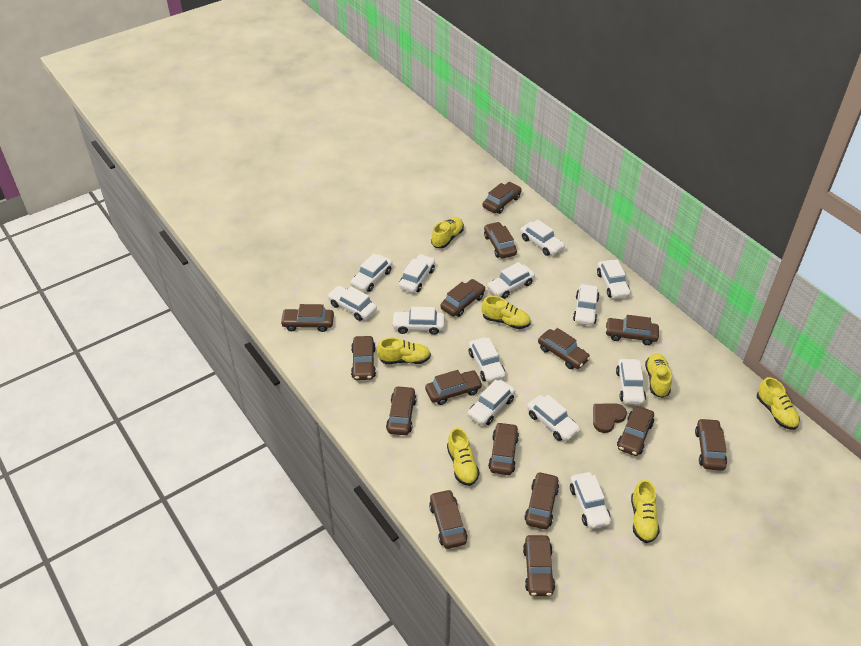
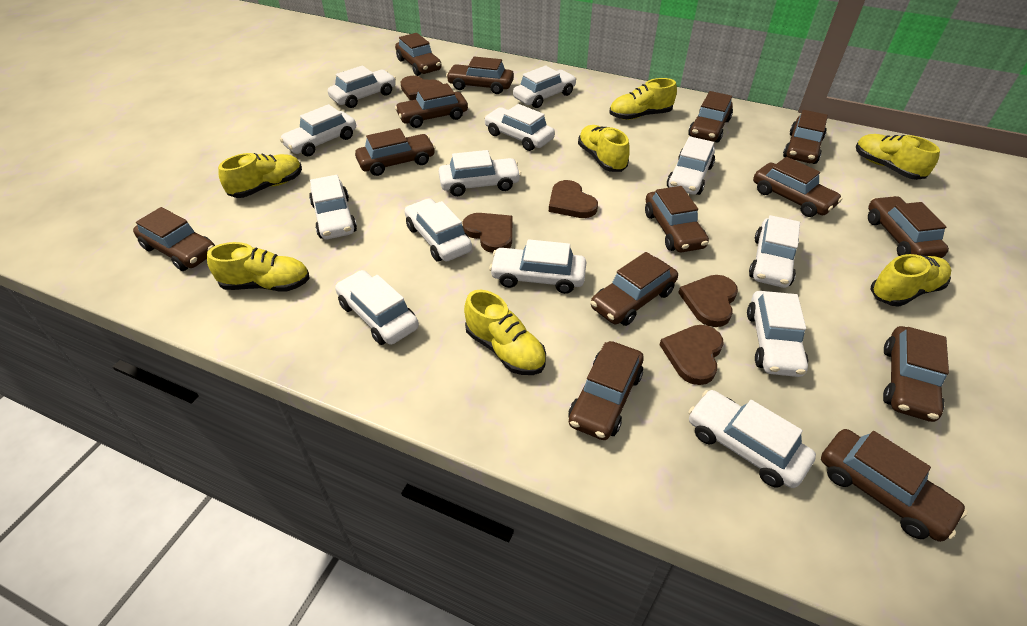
brown car: 15 -> 14
brown heart: 1 -> 5

